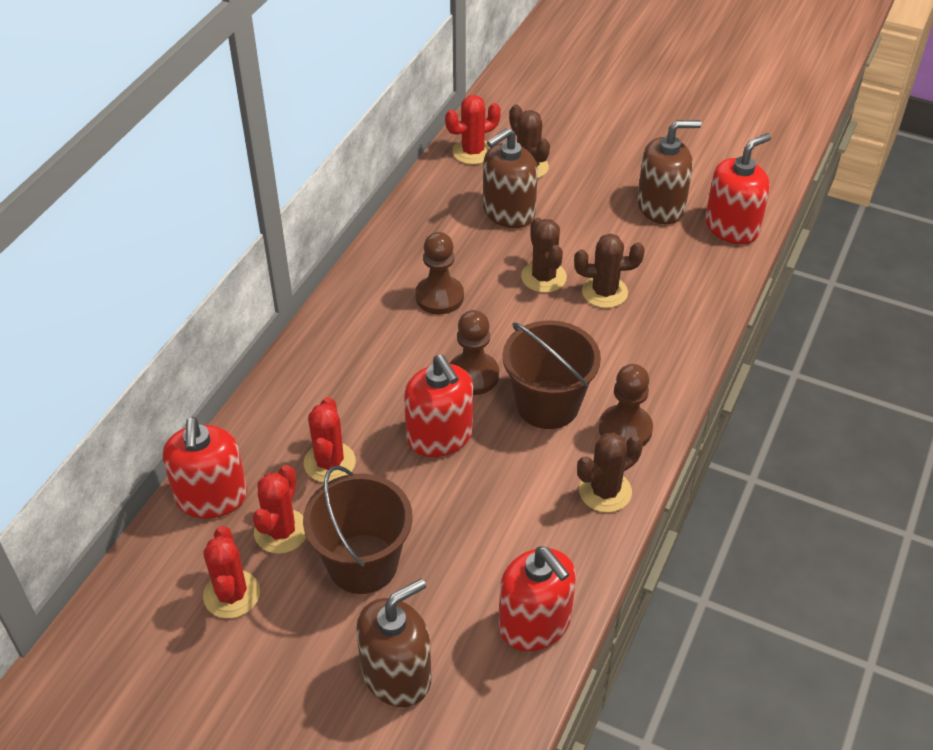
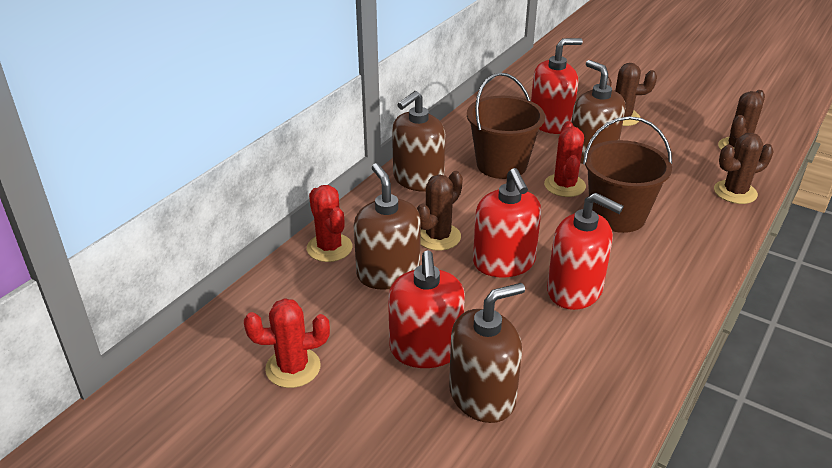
brown pawn: 3 -> 0
brown soap dispenser: 3 -> 4
red cactus: 4 -> 3

